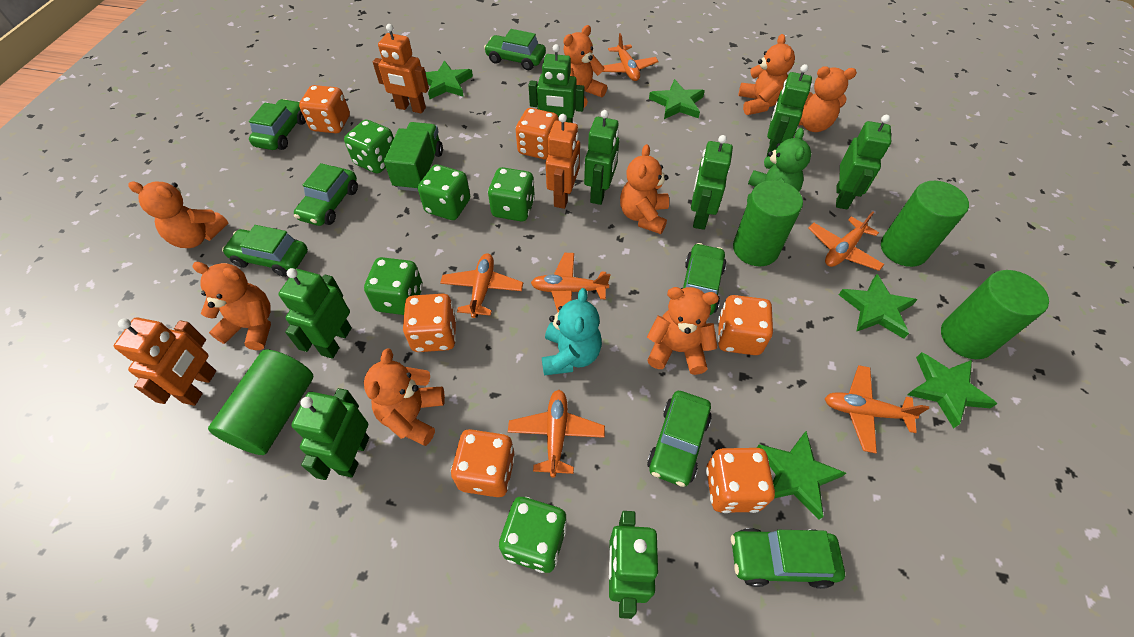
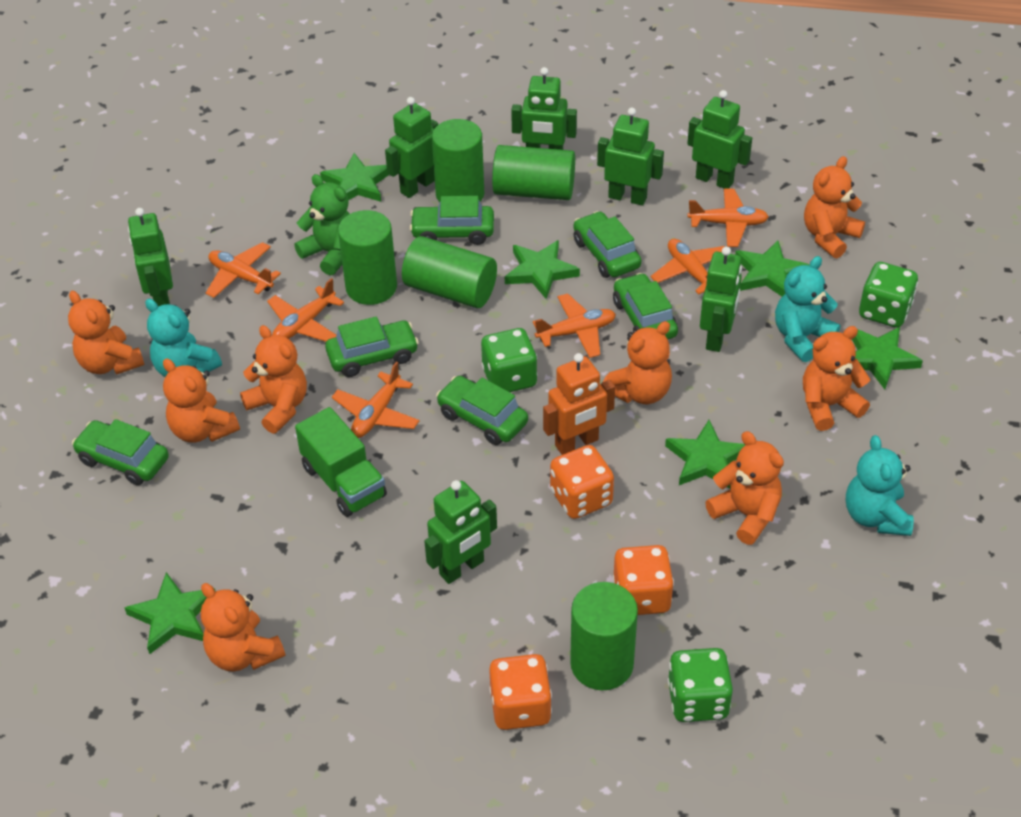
green car: 7 -> 6
green cylinder: 4 -> 5
green dice: 5 -> 3
green robot: 8 -> 7
green star: 5 -> 6
orange dice: 6 -> 3
orange robot: 3 -> 1
turquoise teddy bear: 1 -> 3

